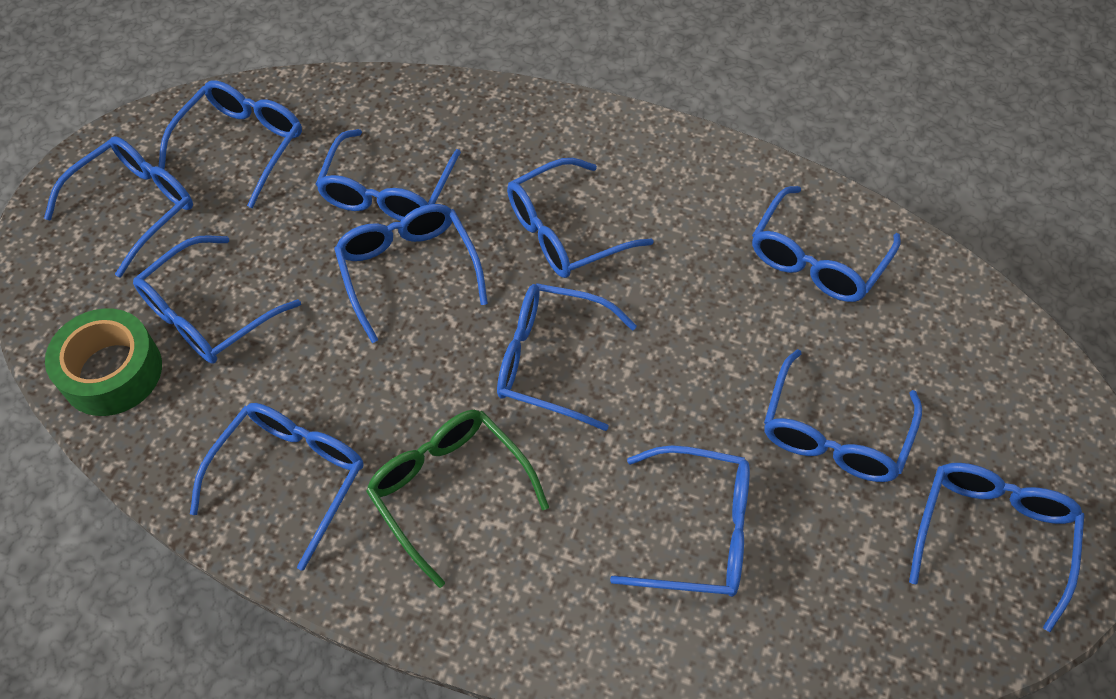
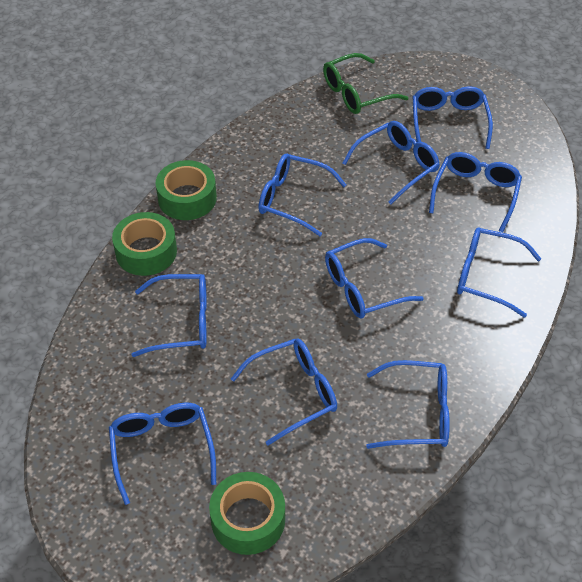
blue glasses: 12 -> 10
green tape: 1 -> 3

